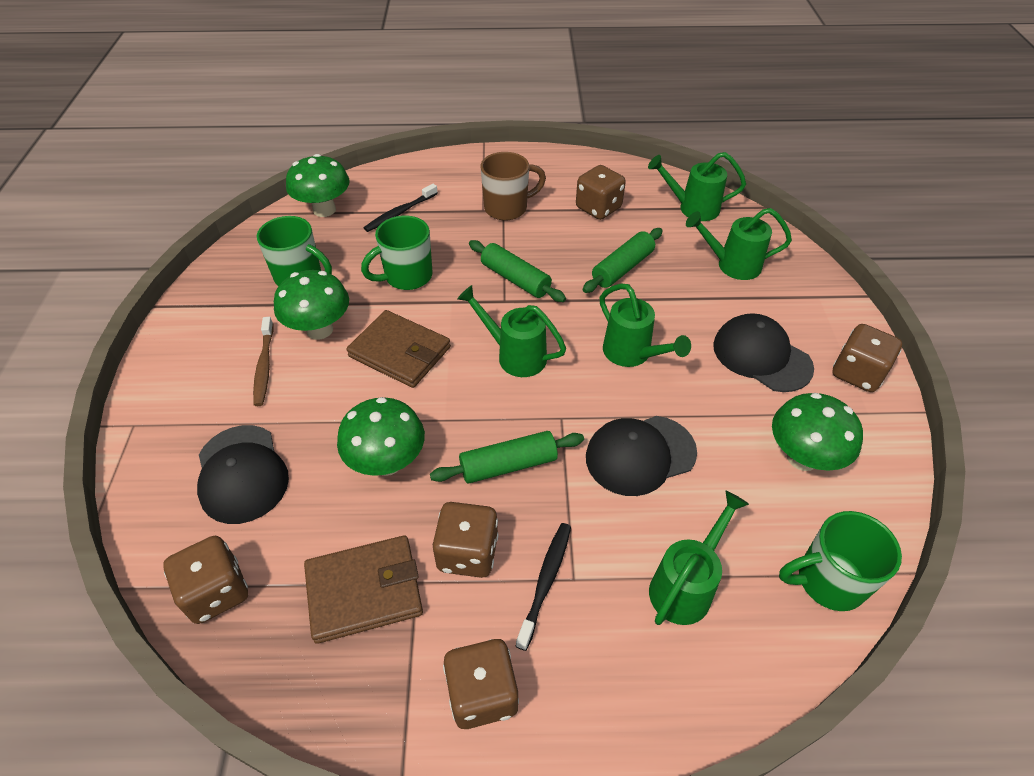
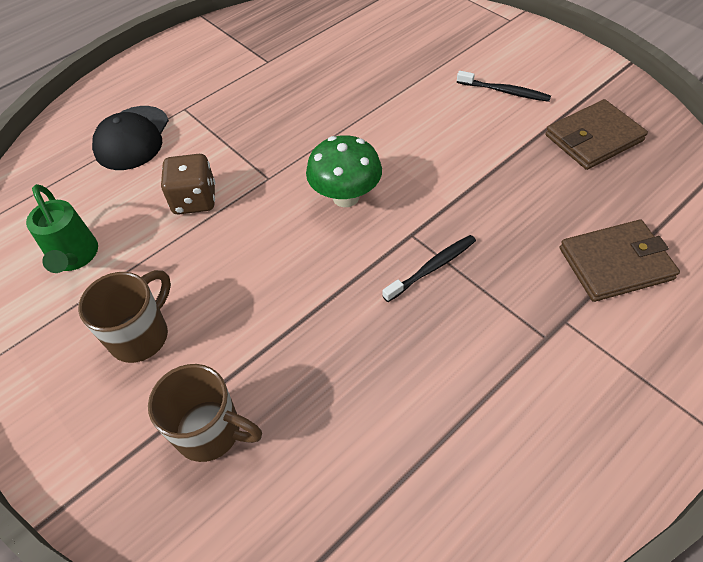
black cap: 3 -> 1
brown dice: 5 -> 1
brown mug: 1 -> 2
brown toothbrush: 1 -> 0
green mug: 3 -> 0
green mushroom: 4 -> 1
green rolling pin: 3 -> 0
green watering can: 5 -> 1

